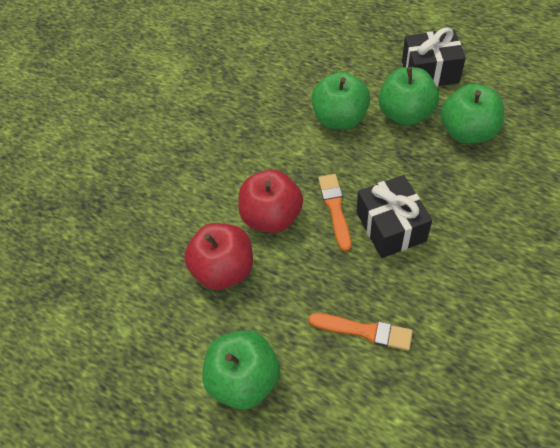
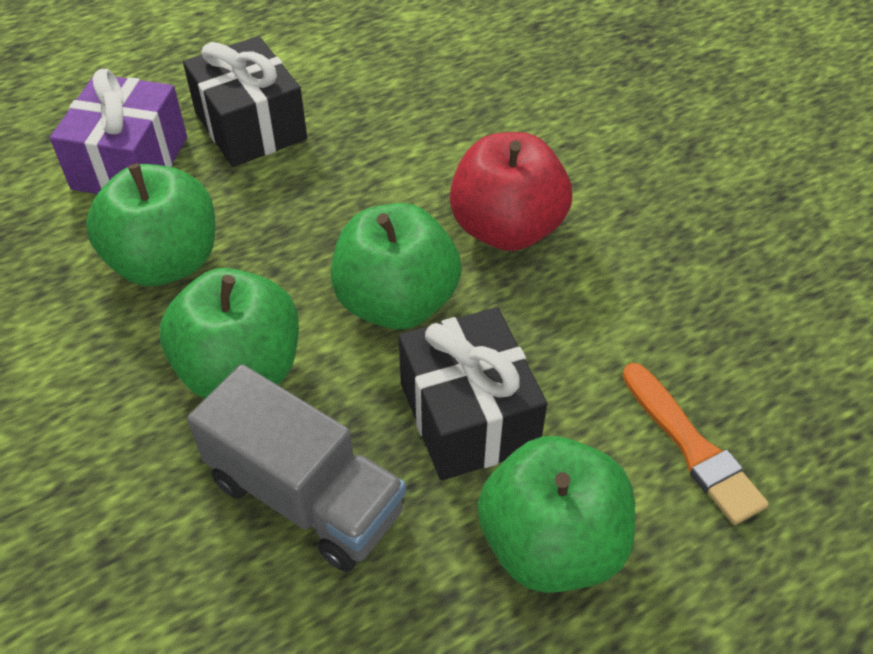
grey truck: 0 -> 1
orange brush: 2 -> 1
purple gift: 0 -> 1
red apple: 2 -> 1

